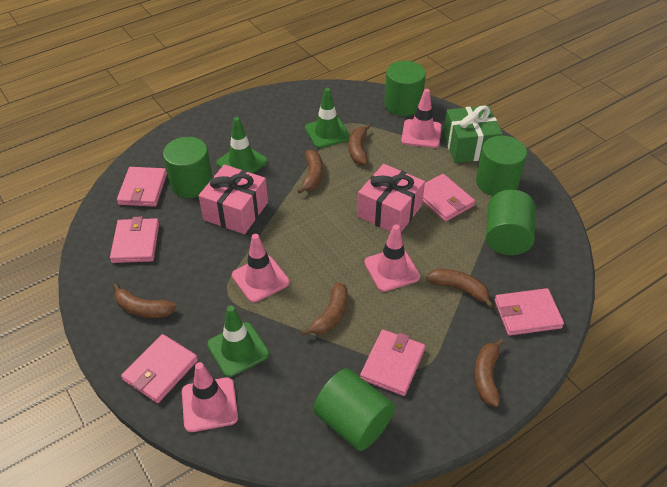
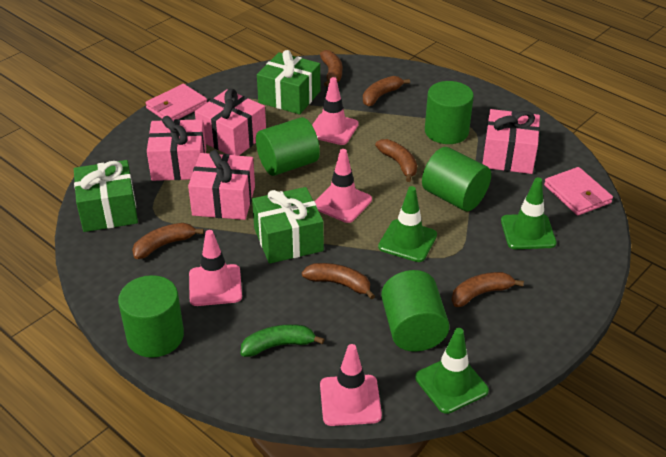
green banana: 0 -> 1
green gift: 1 -> 3
pink gift: 2 -> 4
pink wallet: 6 -> 2

